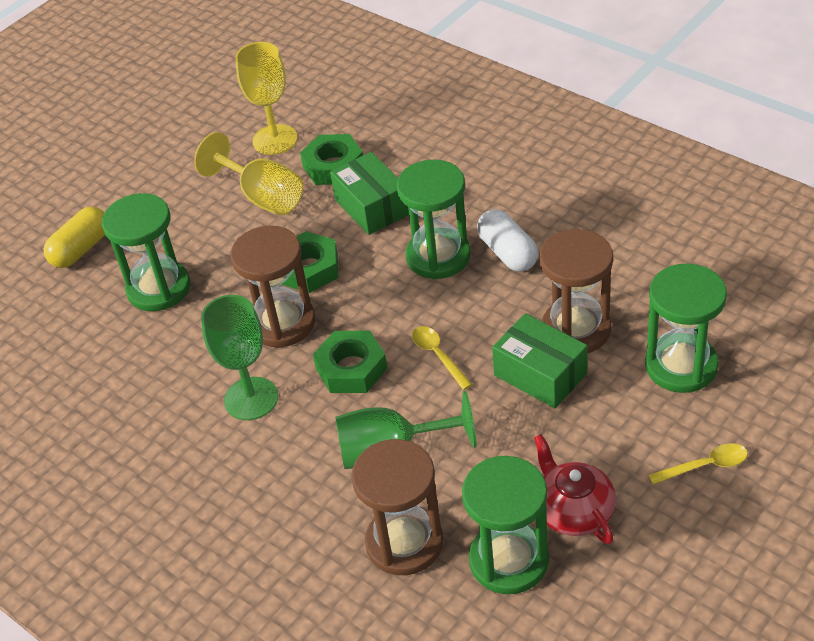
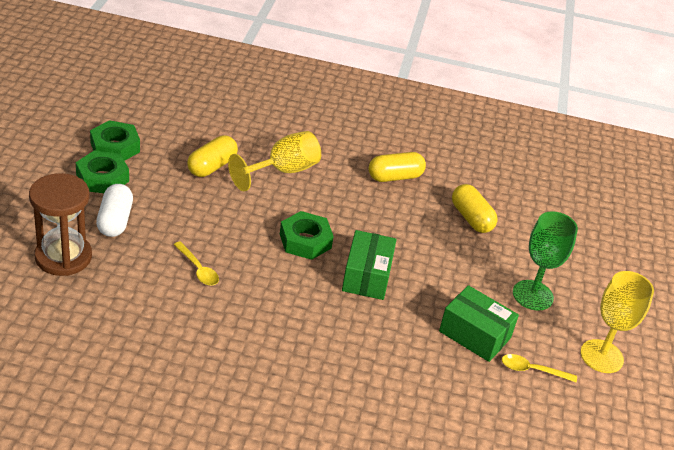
brown hourglass: 3 -> 1
green goblet: 2 -> 1
green hourglass: 4 -> 0
red teapot: 1 -> 0
yellow capsule: 1 -> 3

